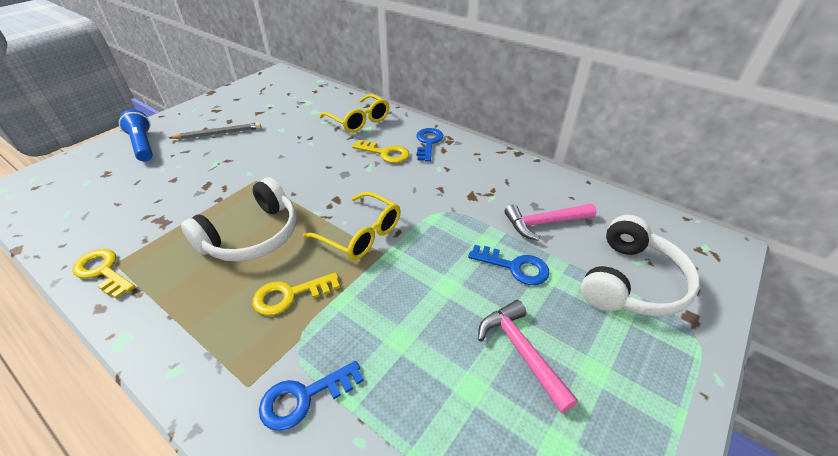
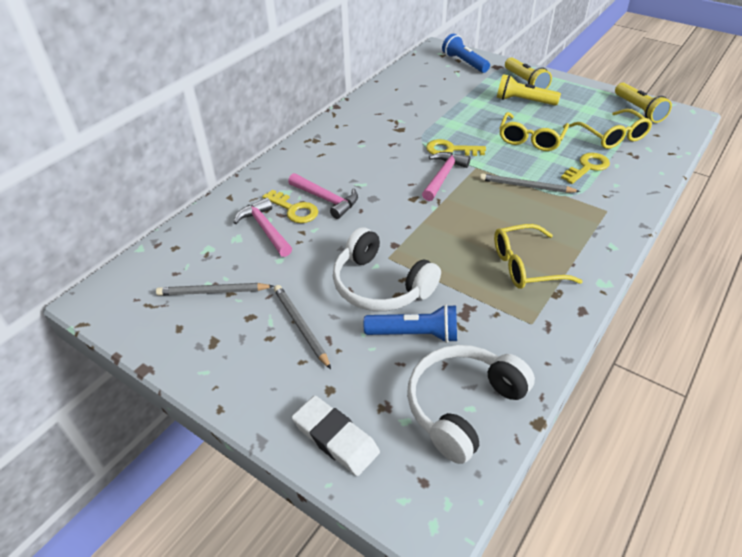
blue flashlight: 1 -> 2
blue key: 3 -> 0
grey pencil: 1 -> 3
pink hammer: 2 -> 3
white eraser: 0 -> 1
yellow flashlight: 0 -> 3
yellow glasses: 2 -> 3

